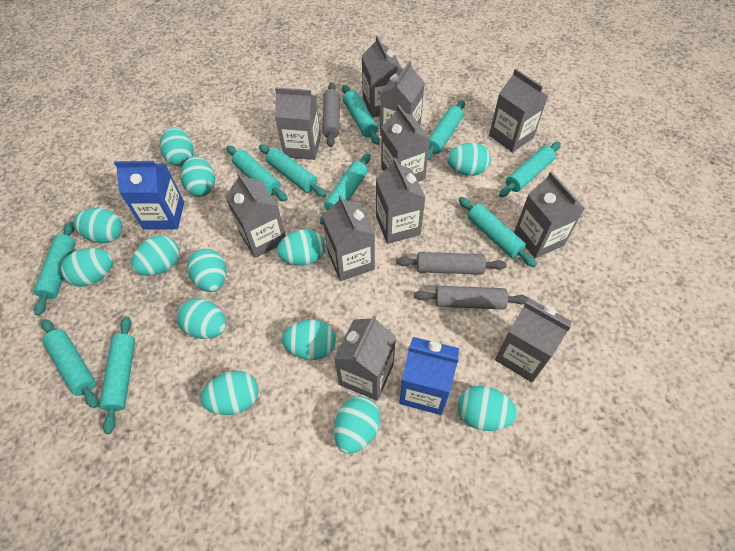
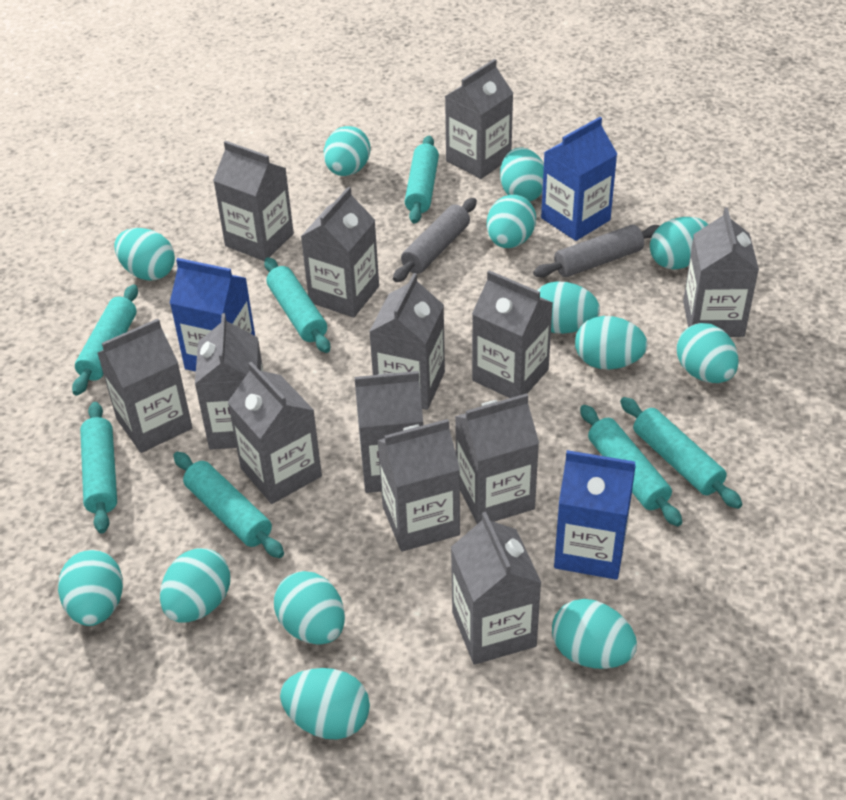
blue carton: 2 -> 3
grey carton: 11 -> 13
grey rolling pin: 3 -> 2
turquoise rolling pin: 10 -> 7

